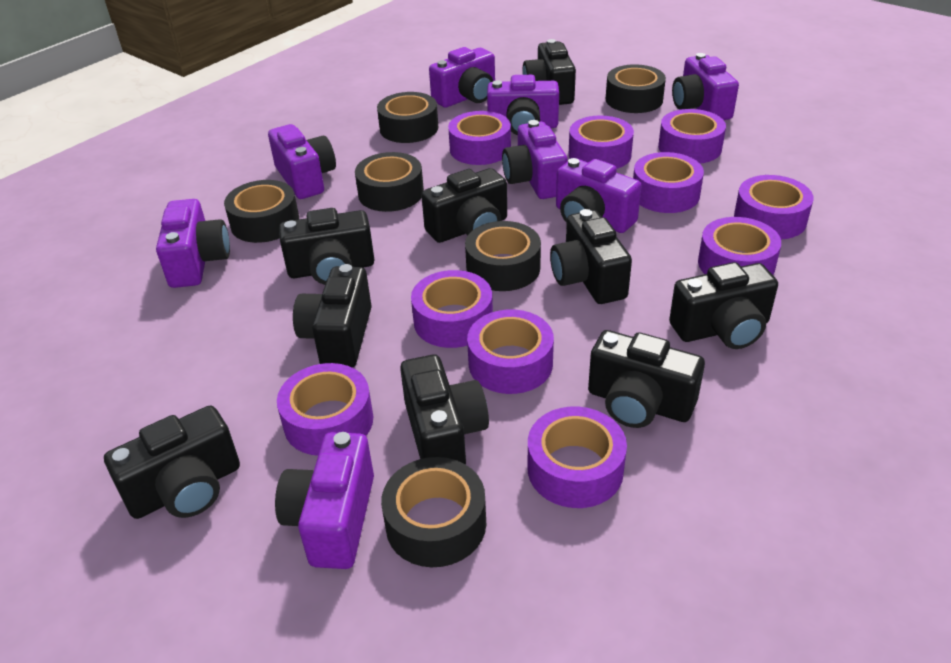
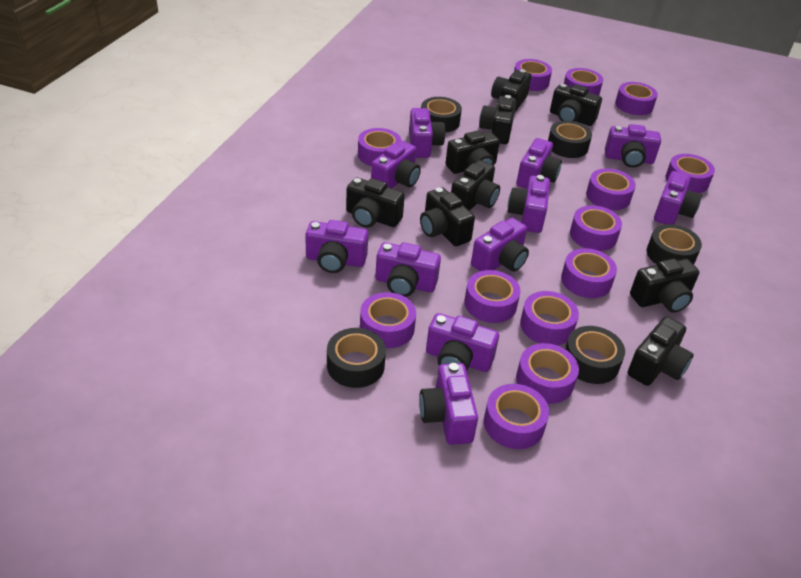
black tape: 6 -> 5
purple camera: 8 -> 11
purple tape: 10 -> 13

